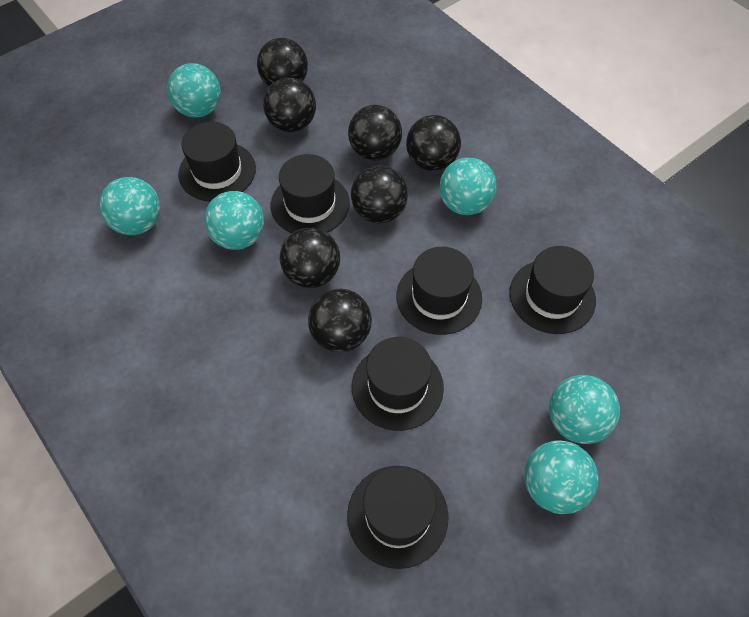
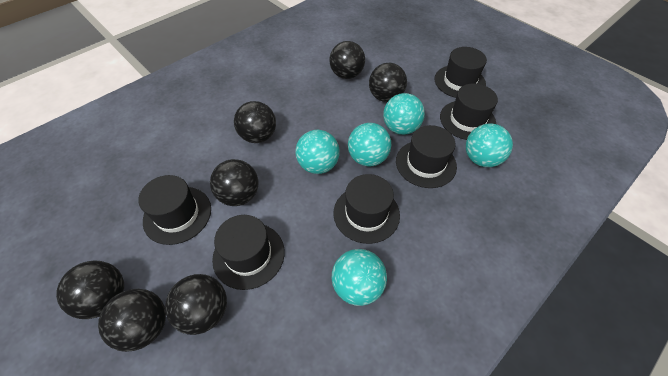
turquoise ball: 6 -> 5

